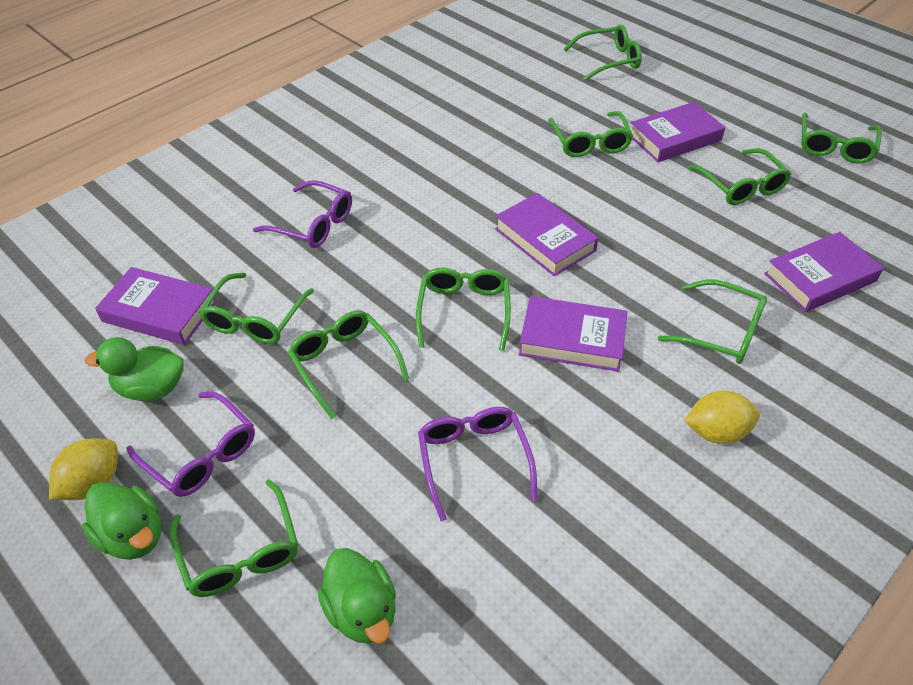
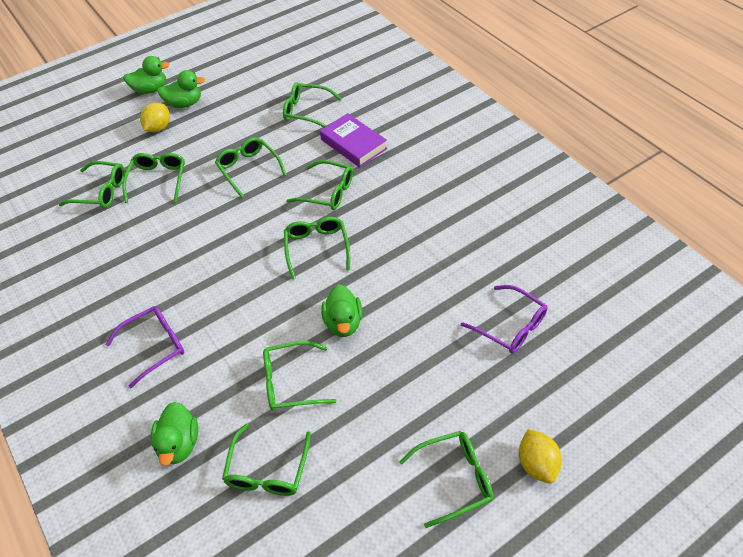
green duck: 3 -> 4
purple book: 5 -> 1
purple glasses: 3 -> 2

